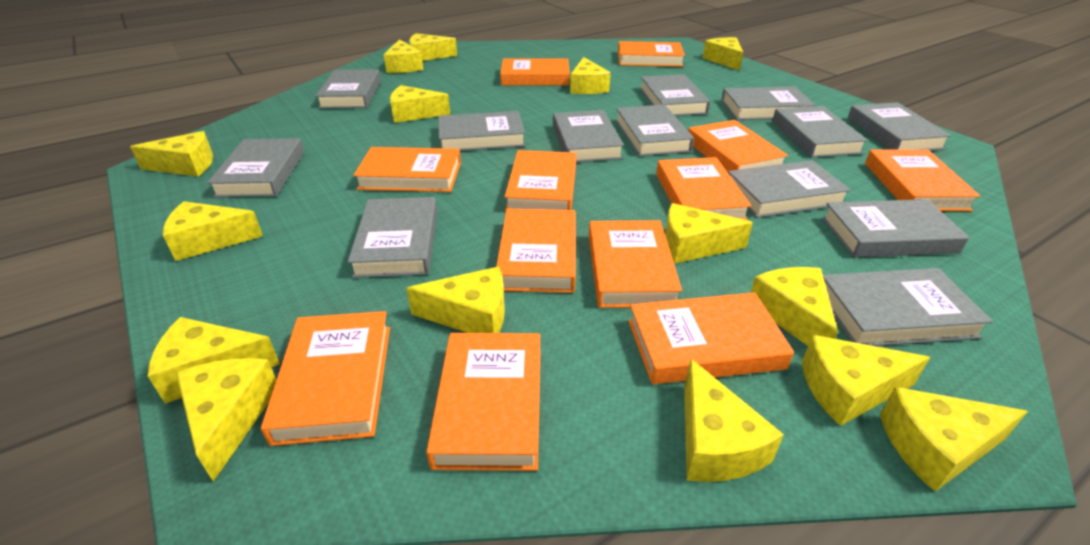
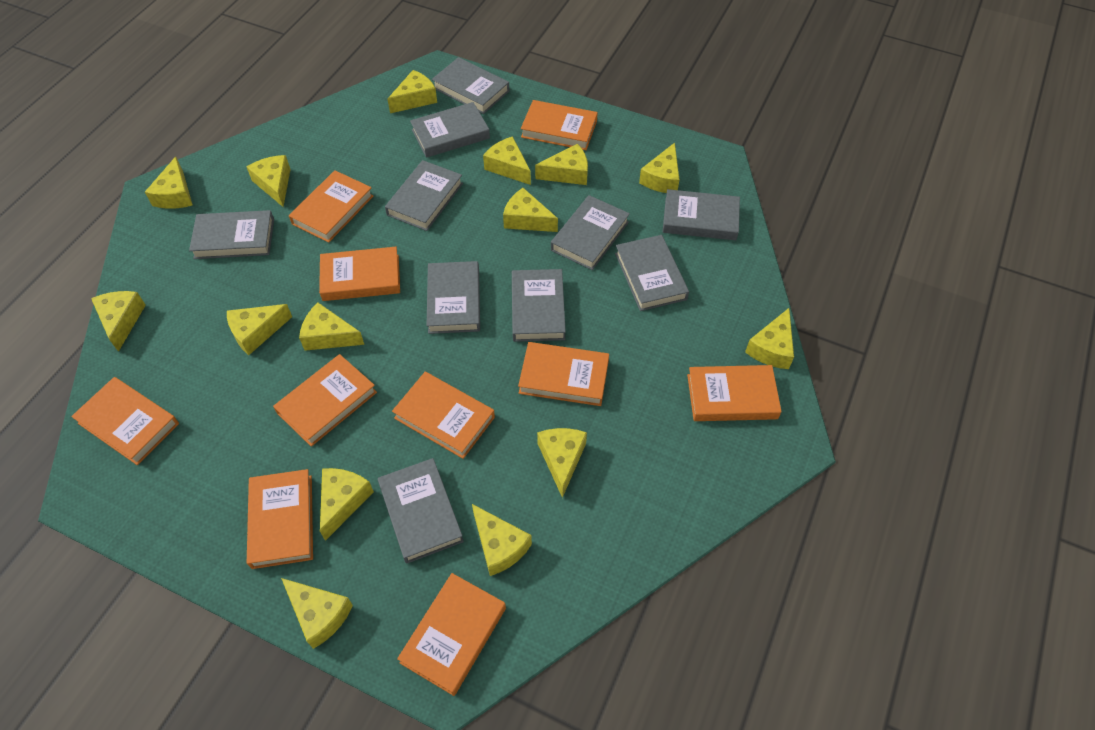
grey book: 13 -> 10
orange book: 12 -> 10

